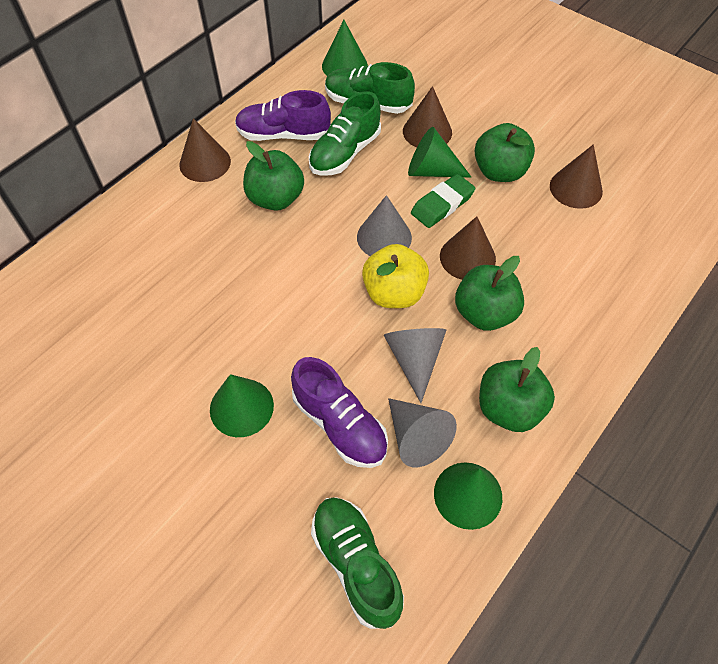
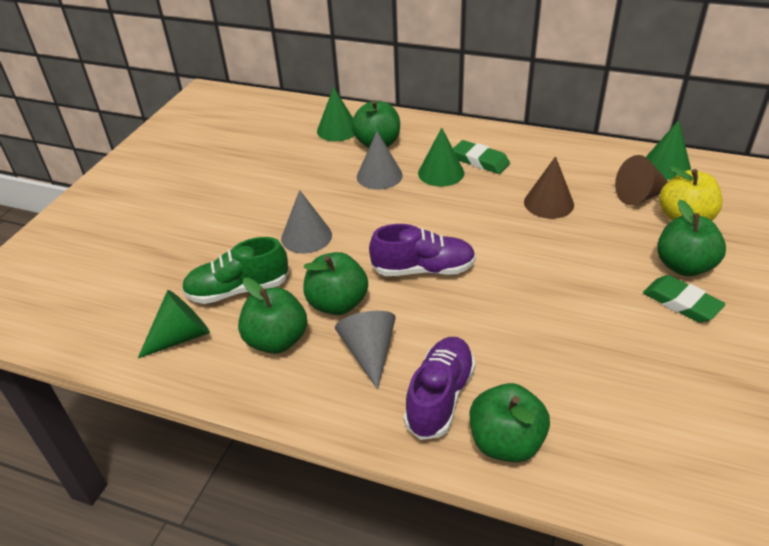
brown cone: 4 -> 2
green apple: 4 -> 5
green eraser: 1 -> 2
green shoe: 3 -> 1

